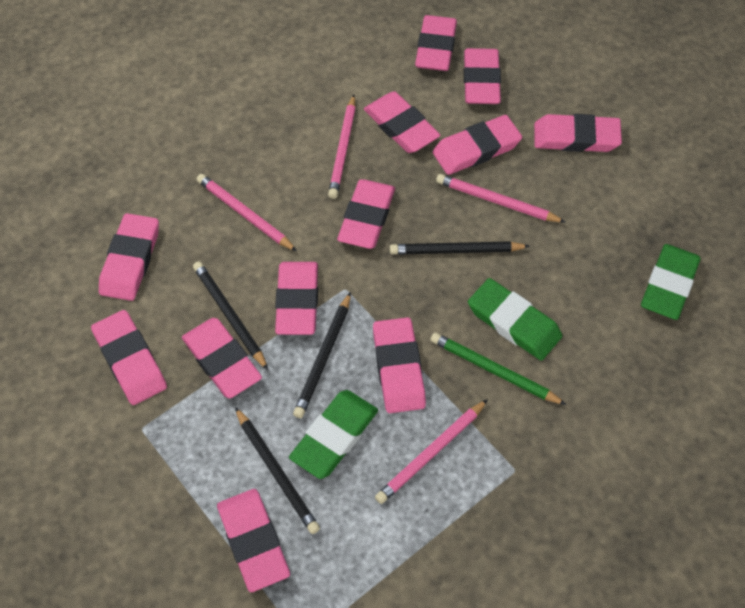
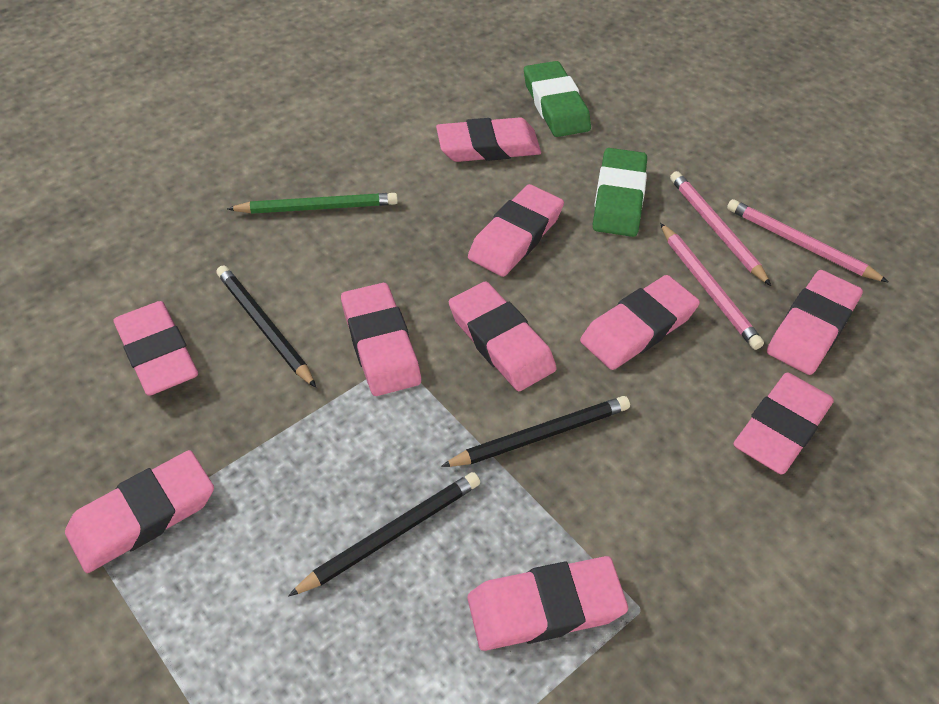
black pencil: 4 -> 3
green eraser: 3 -> 2
pink eraser: 12 -> 10
pink pencil: 4 -> 3

